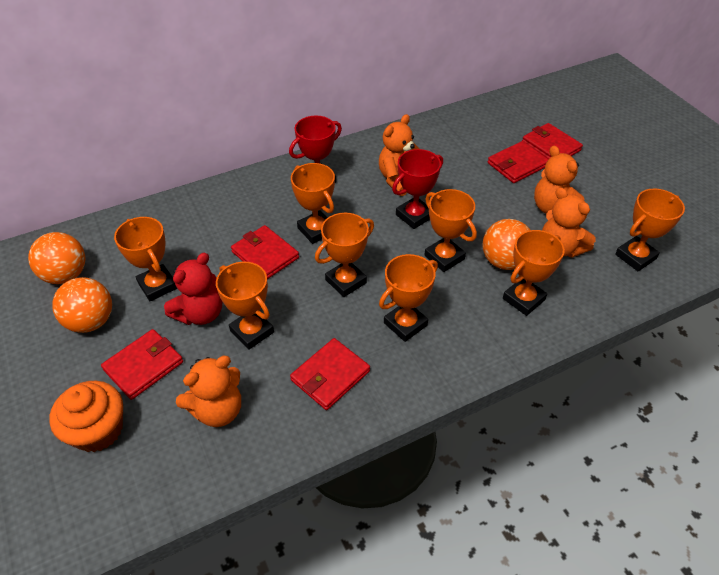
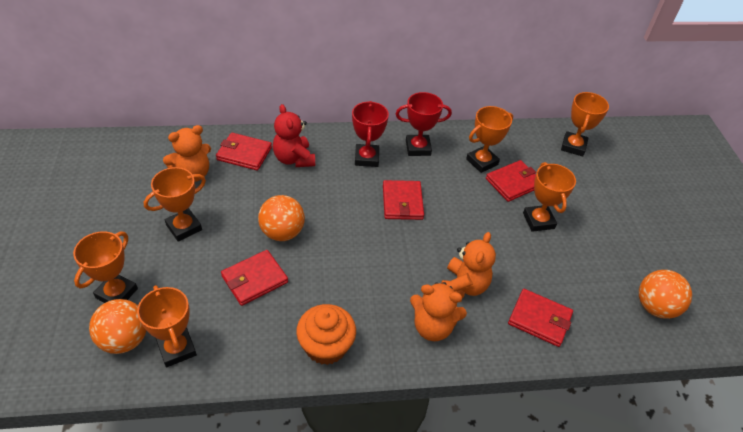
orange teddy bear: 4 -> 3
orange trophy: 8 -> 6

